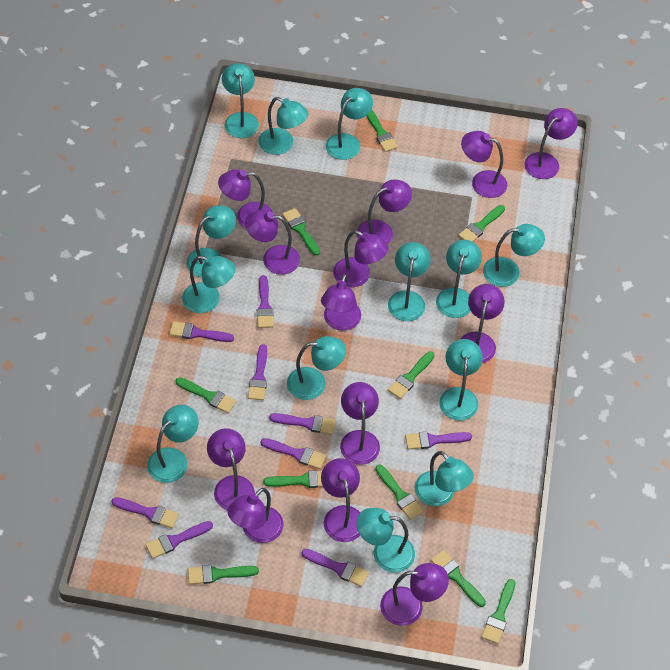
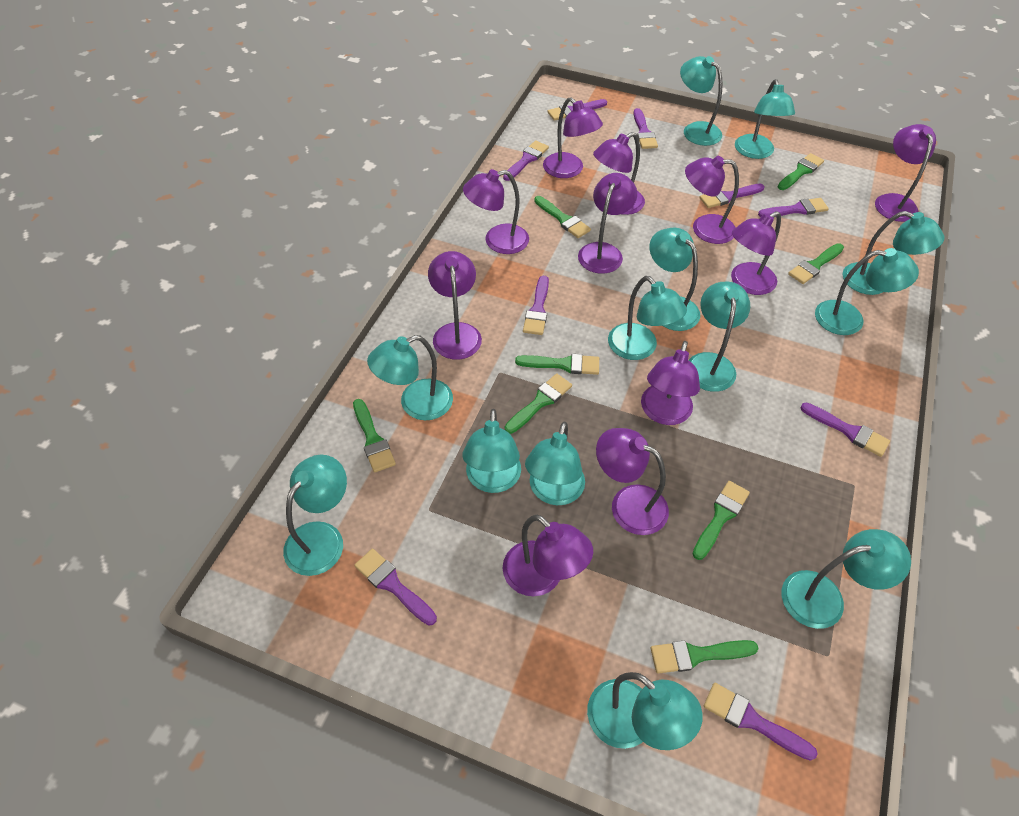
green brush: 10 -> 8
purple lamp: 13 -> 11

